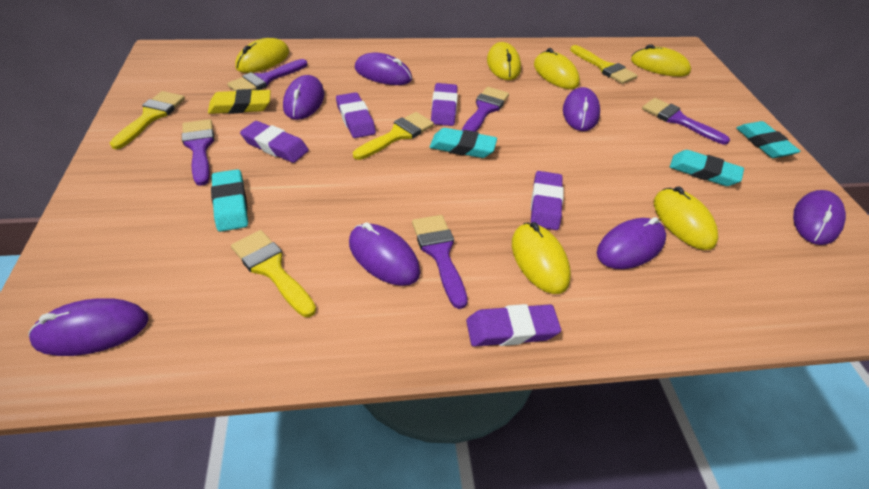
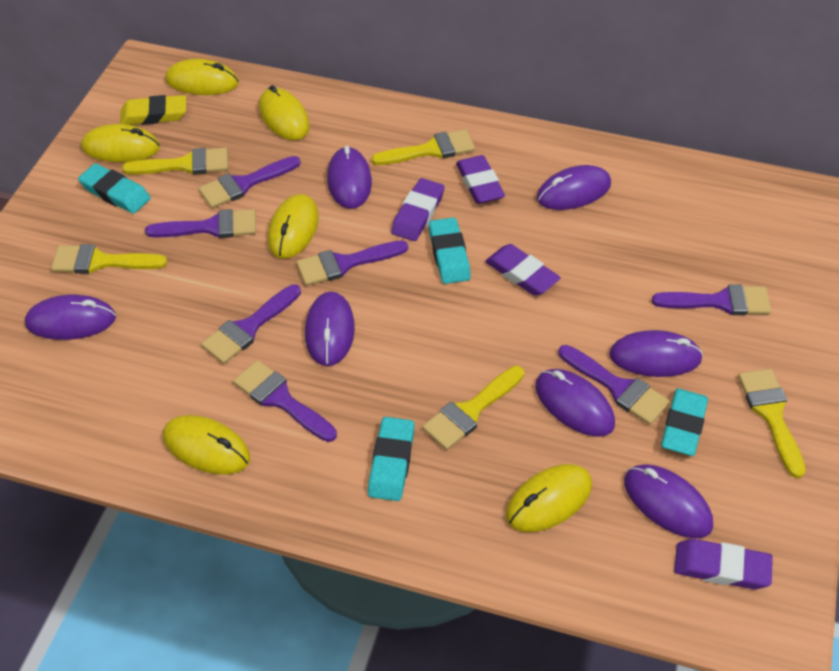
purple brush: 5 -> 7
purple eraser: 5 -> 4
yellow brush: 4 -> 5

